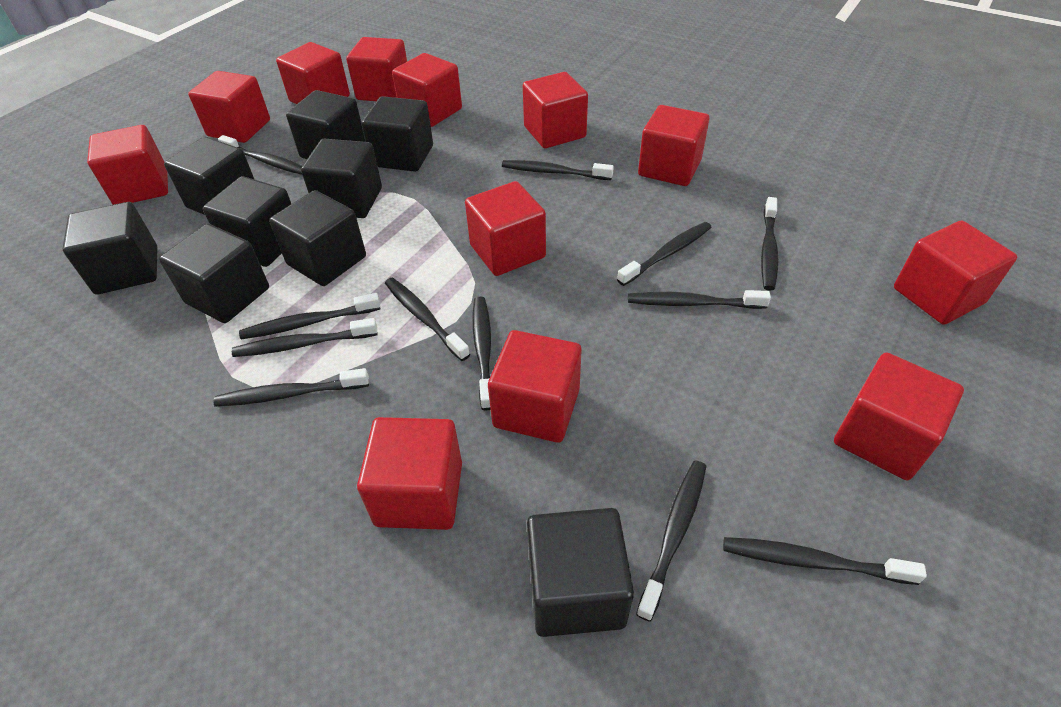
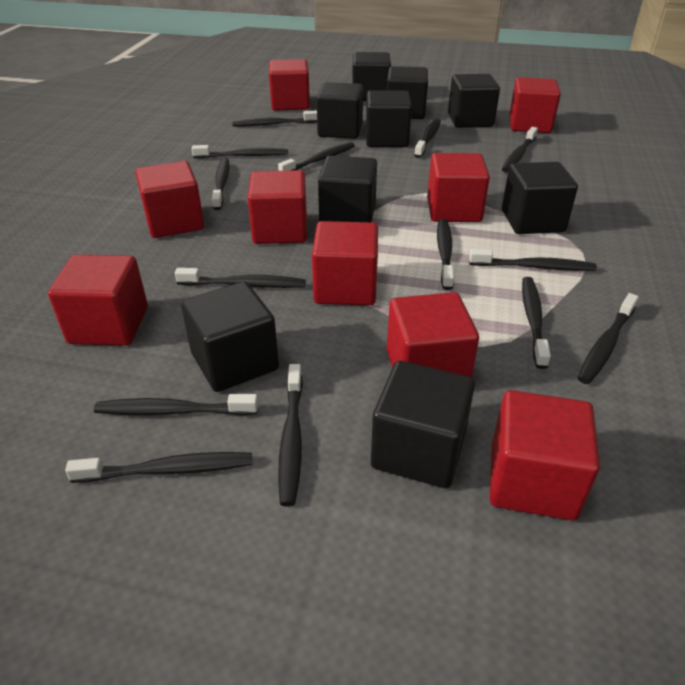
black toothbrush: 12 -> 14
red cube: 12 -> 9

